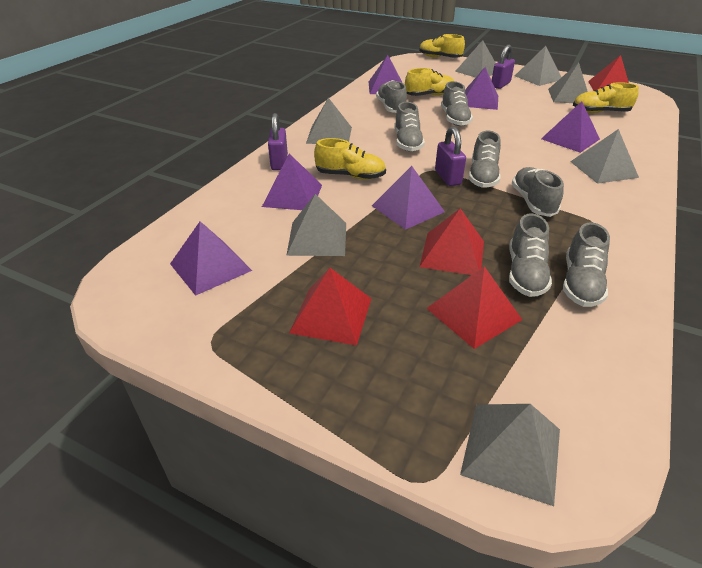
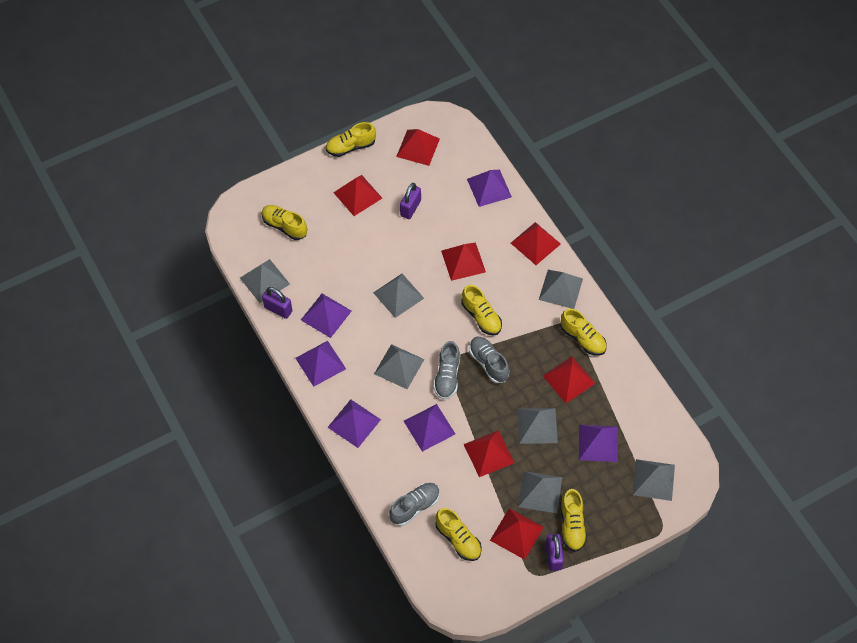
grey shoe: 7 -> 3
red pyramid: 4 -> 7
yellow shoe: 4 -> 6

